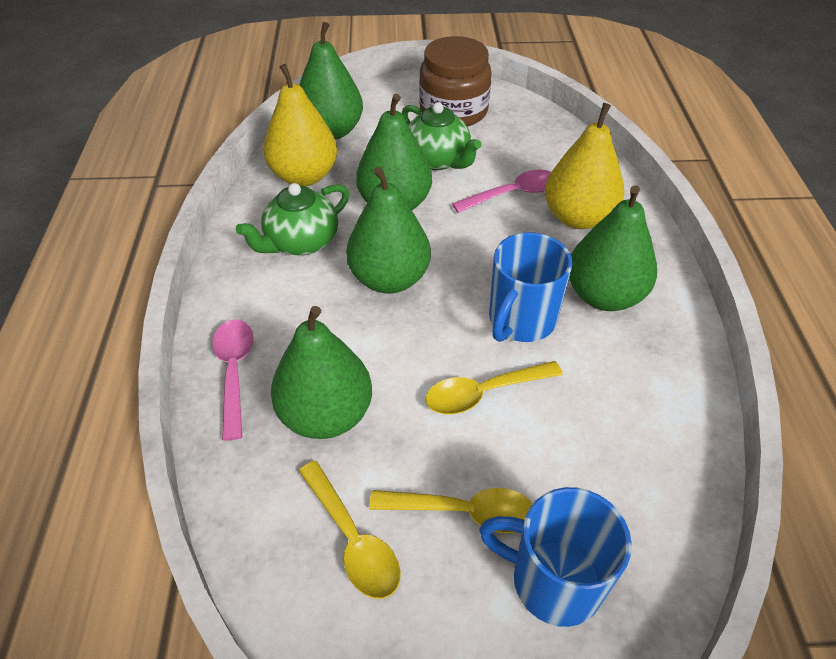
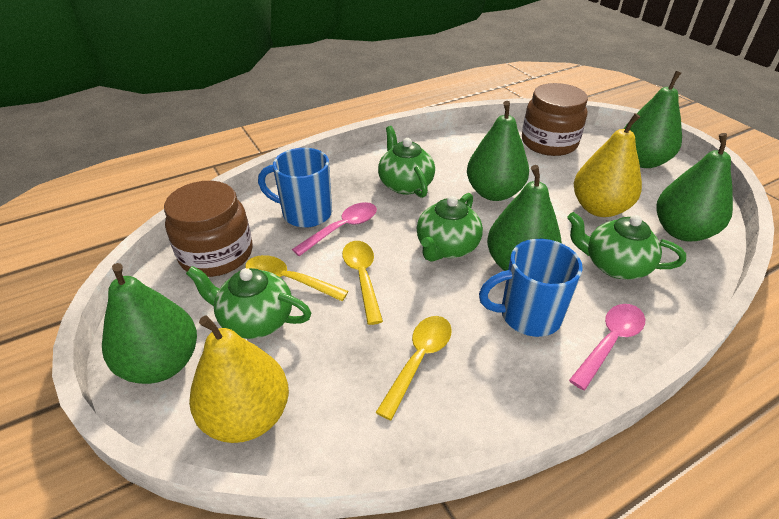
brown jar: 1 -> 2
green teapot: 2 -> 4

